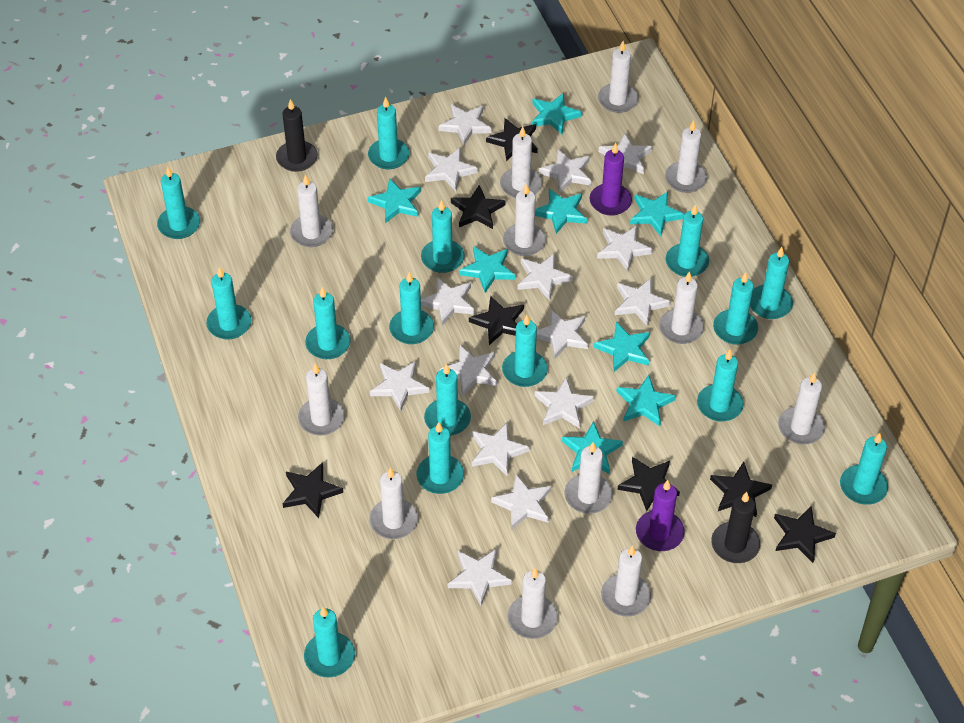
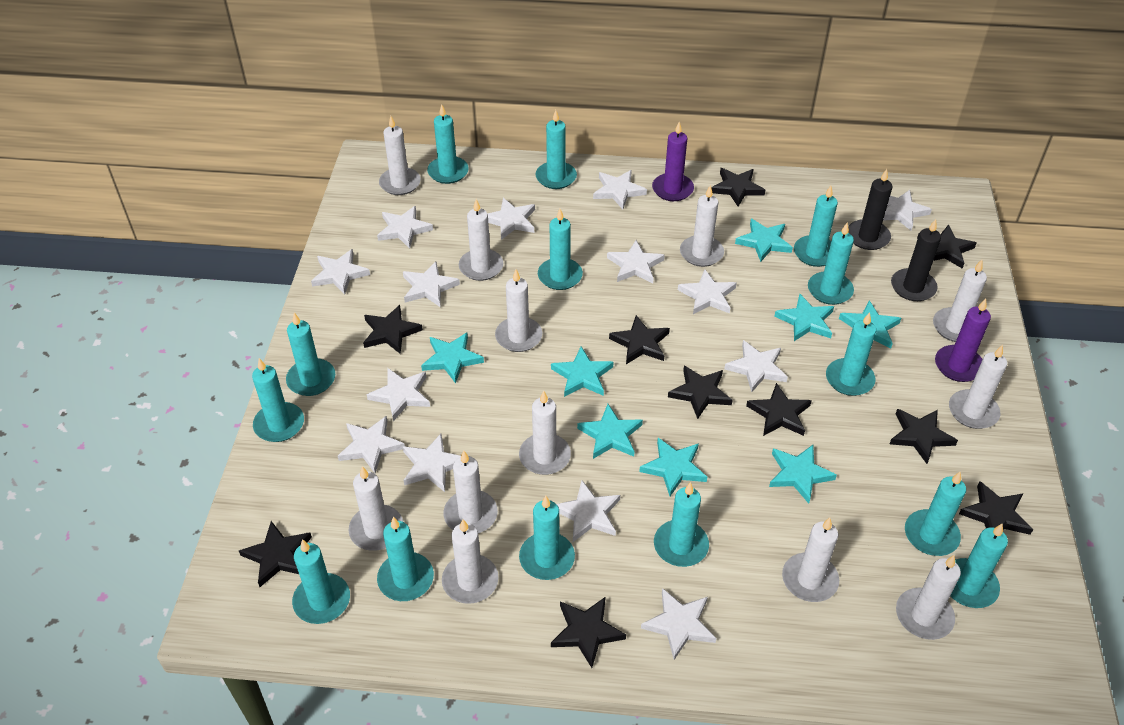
black star: 7 -> 10
turquoise candle: 15 -> 14
white star: 15 -> 14

